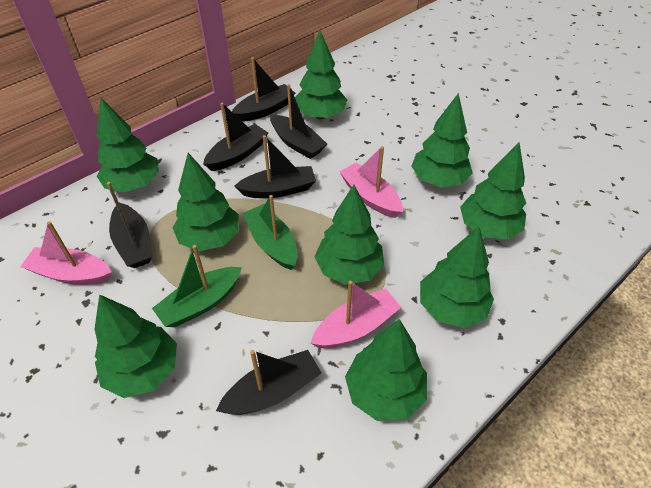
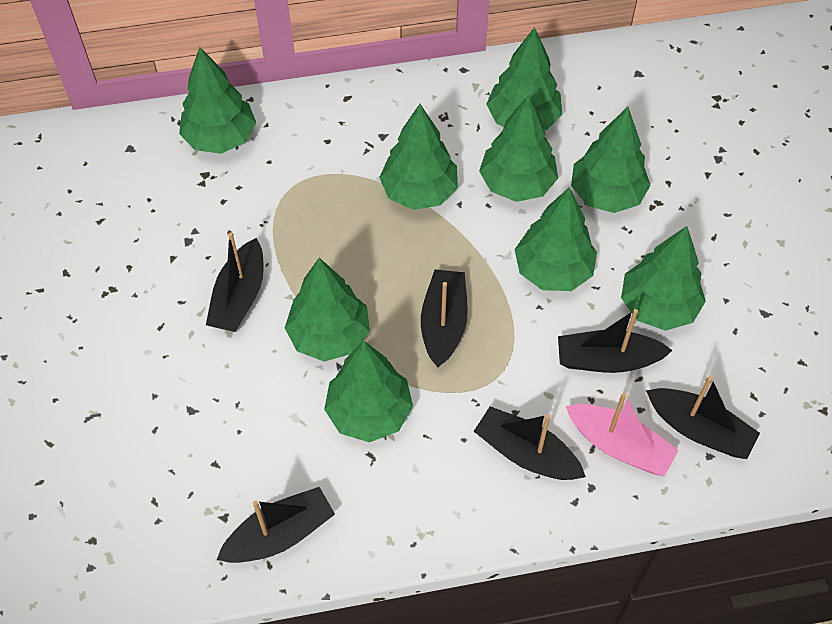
green boat: 2 -> 0
pink boat: 3 -> 1

